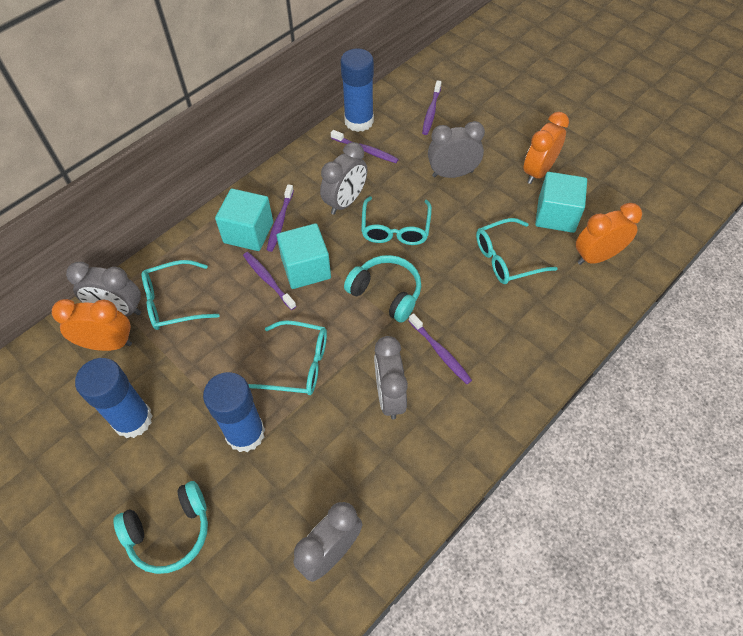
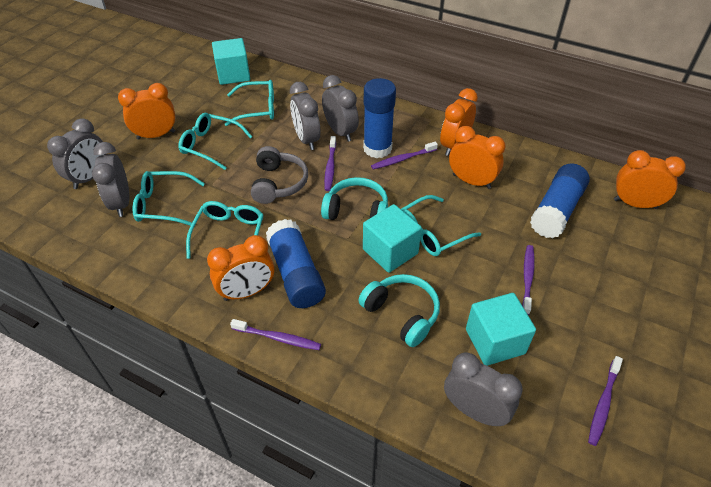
grey headphones: 0 -> 1
orange clock: 3 -> 5
turquoise glasses: 4 -> 5

